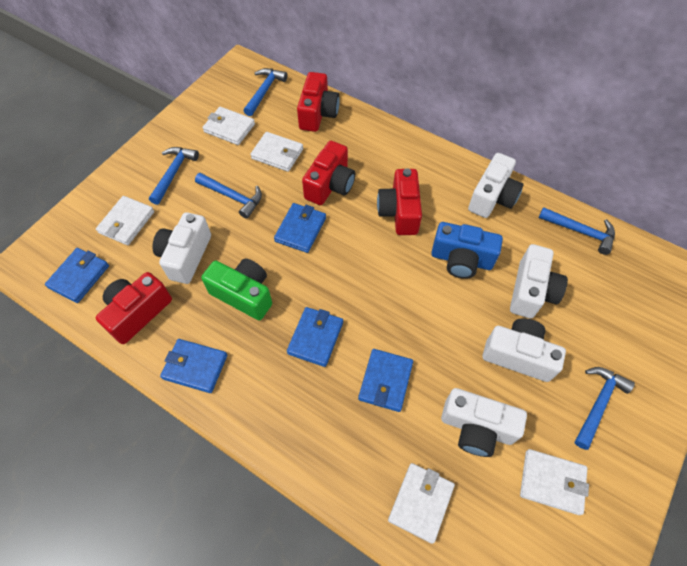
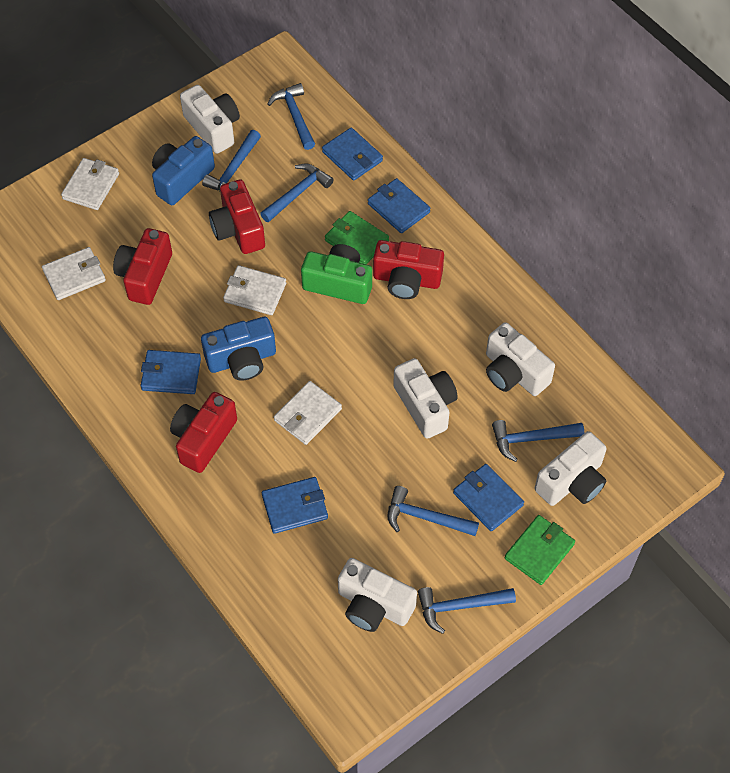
blue camera: 1 -> 2
blue hammer: 5 -> 6
green wallet: 0 -> 2
white wallet: 5 -> 4

